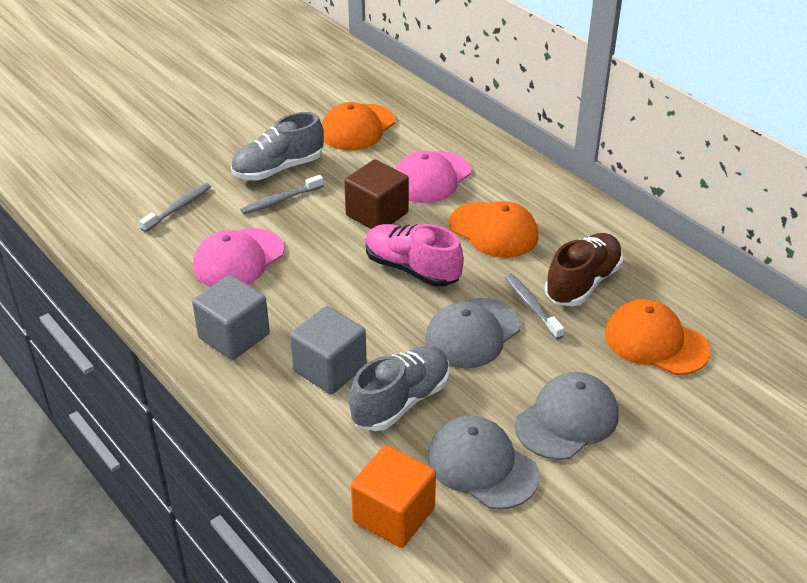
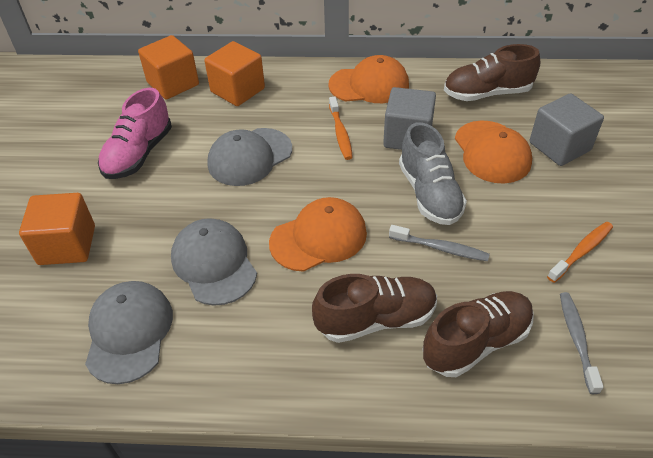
brown cube: 1 -> 0
brown shoe: 1 -> 3
grey shoe: 2 -> 1
grey toothbrush: 3 -> 2
orange cube: 1 -> 3
orange toothbrush: 0 -> 2
pink cap: 2 -> 0

